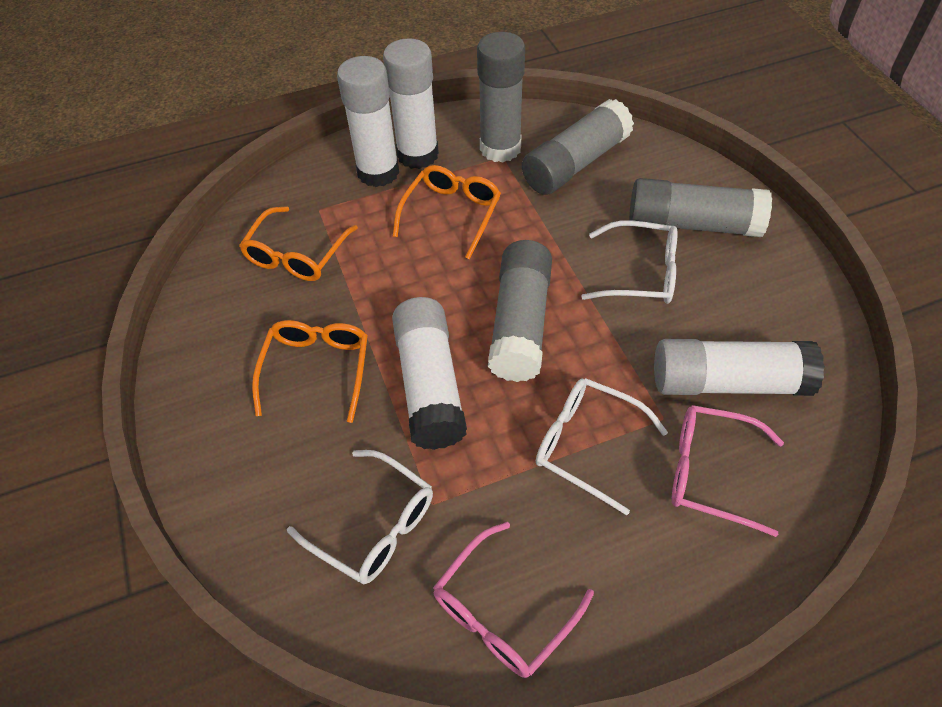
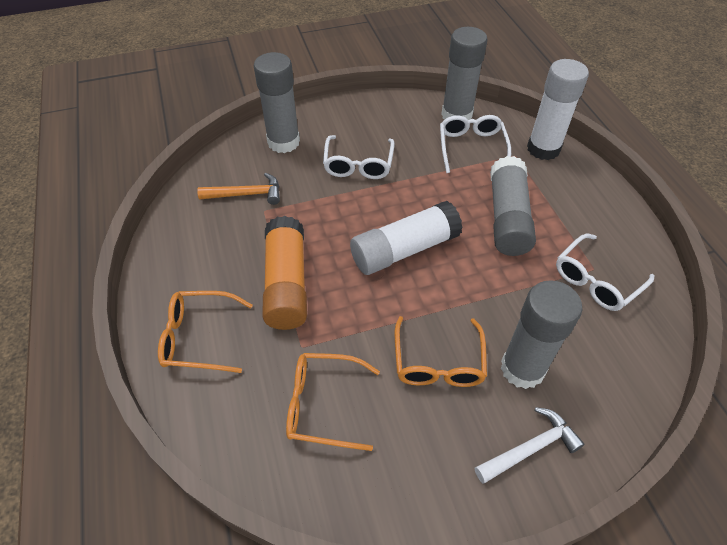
orange glue stick: 0 -> 1
orange hammer: 0 -> 1
pink glasses: 2 -> 0
white glue stick: 4 -> 2
white hammer: 0 -> 1

